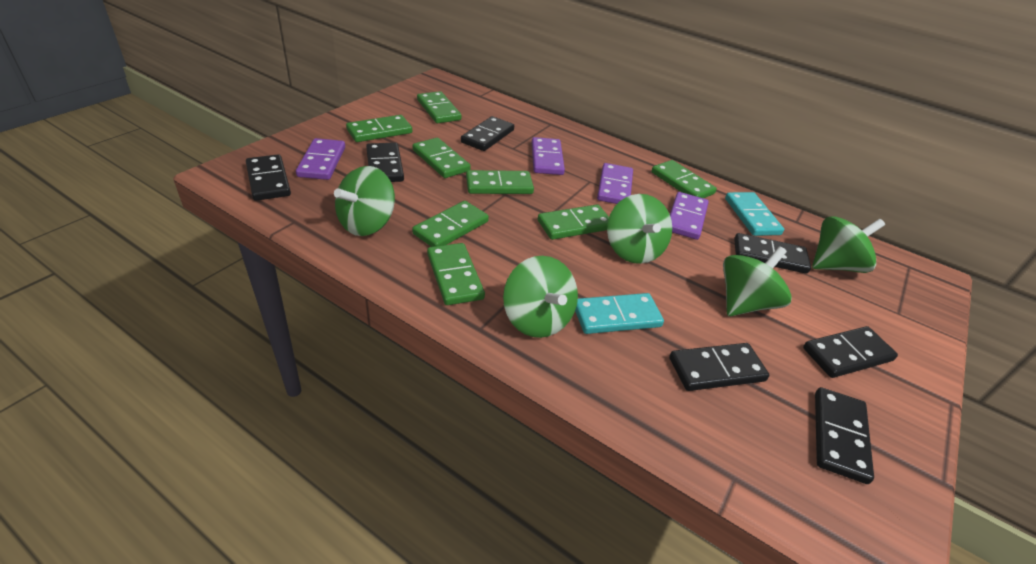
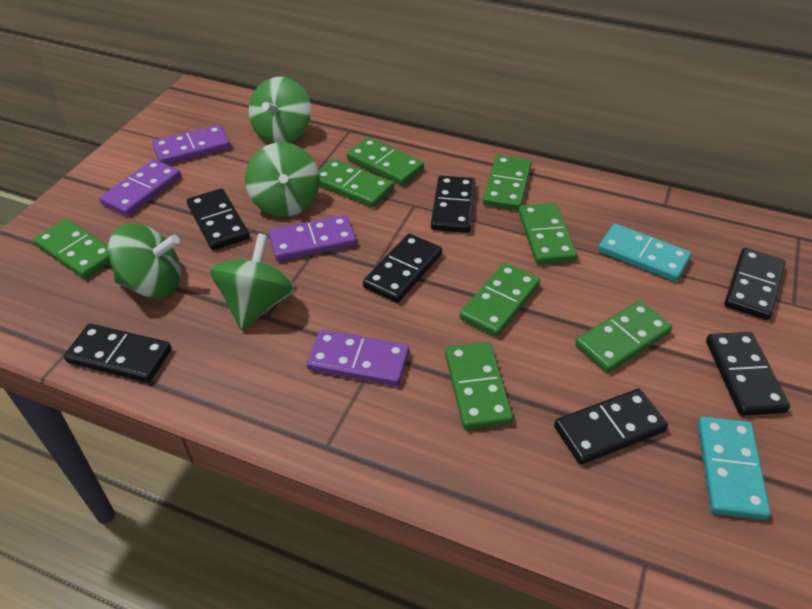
green spinning top: 5 -> 4

